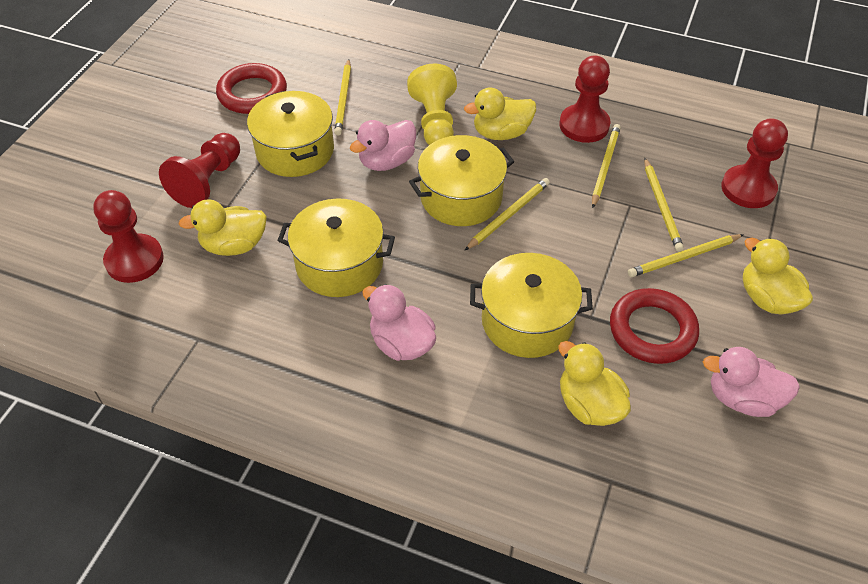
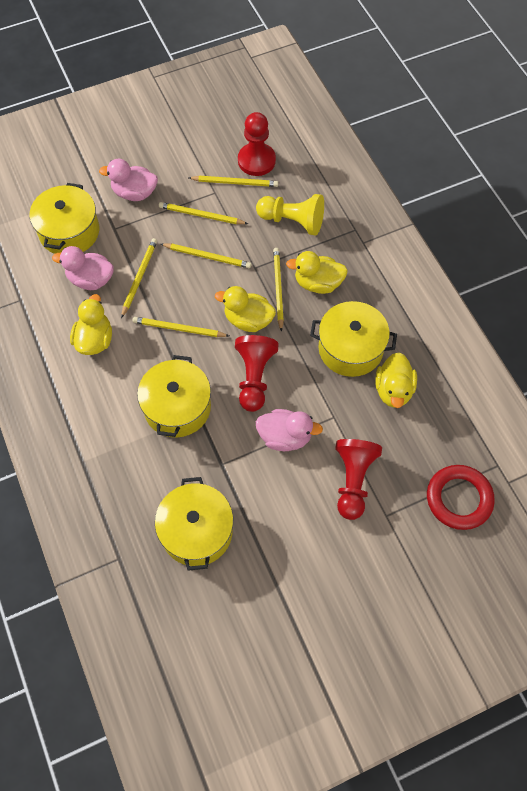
red pawn: 4 -> 3
red ring: 2 -> 1
yellow pencil: 5 -> 6

